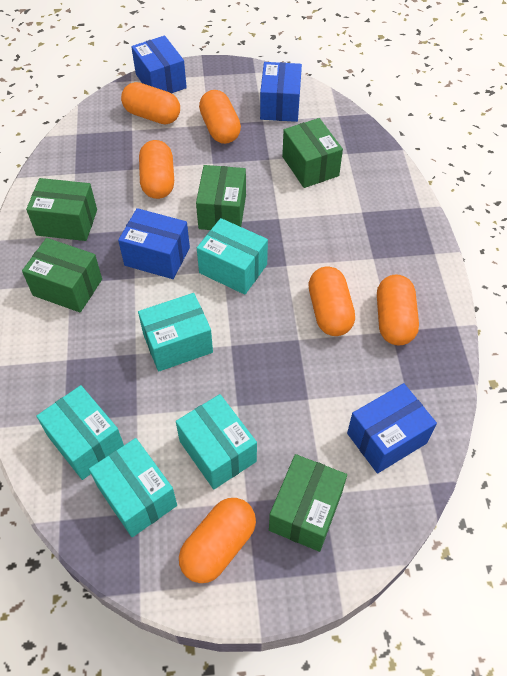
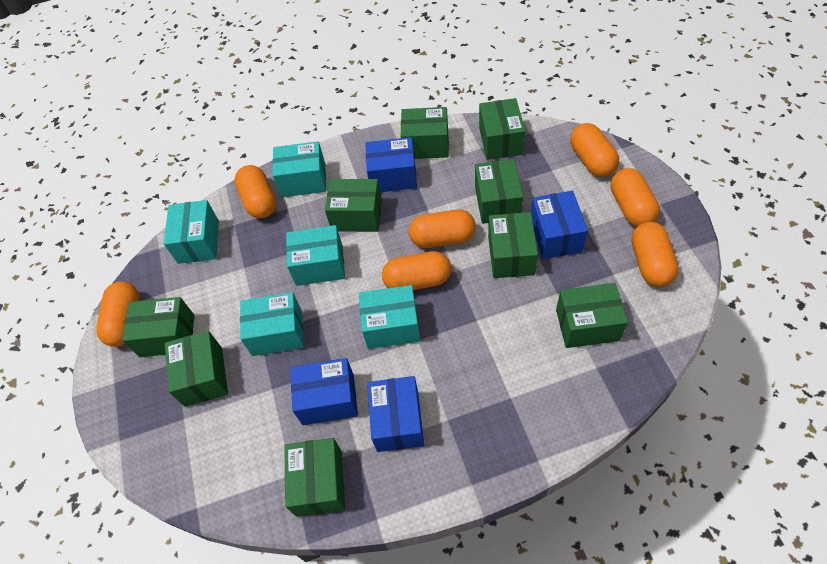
green box: 5 -> 9
orange capsule: 6 -> 7

